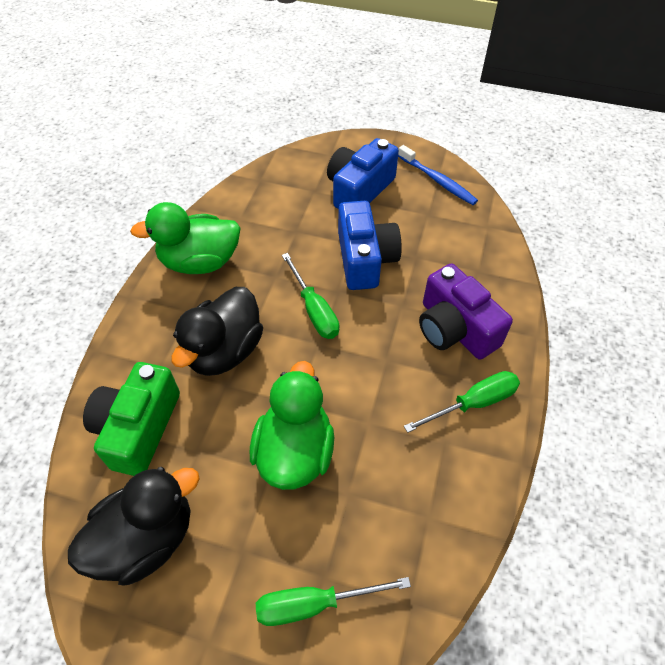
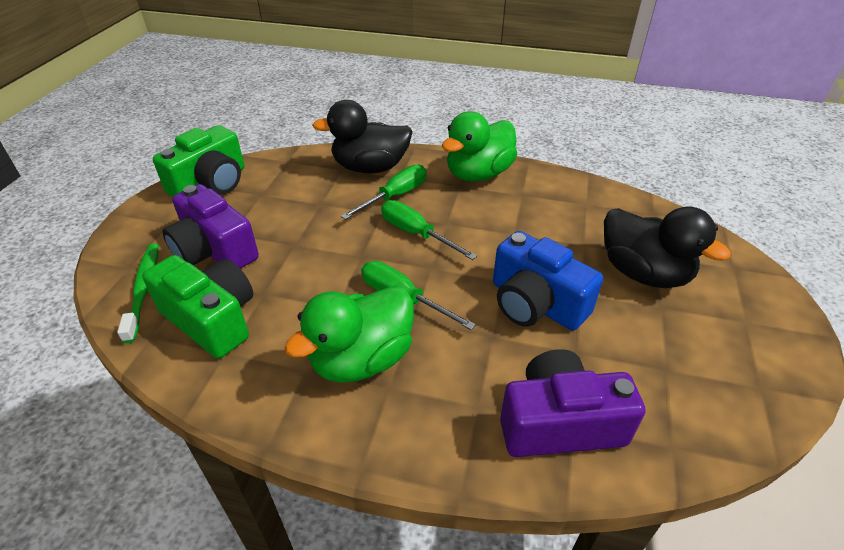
blue camera: 2 -> 1
blue toothbrush: 1 -> 0
green camera: 1 -> 2
green toothbrush: 0 -> 1
purple camera: 1 -> 2

